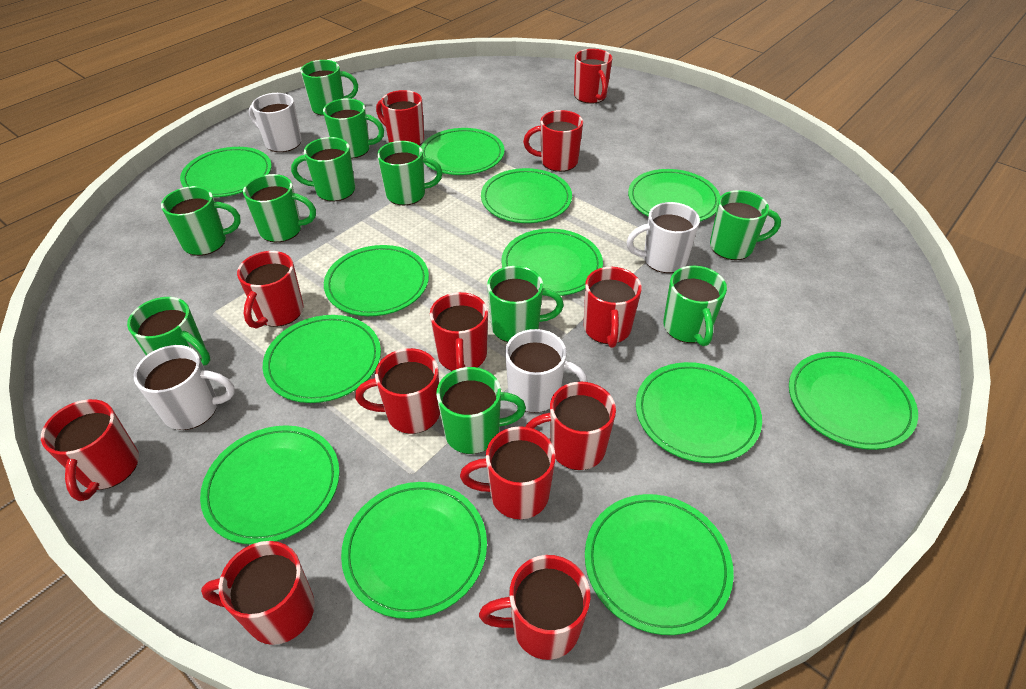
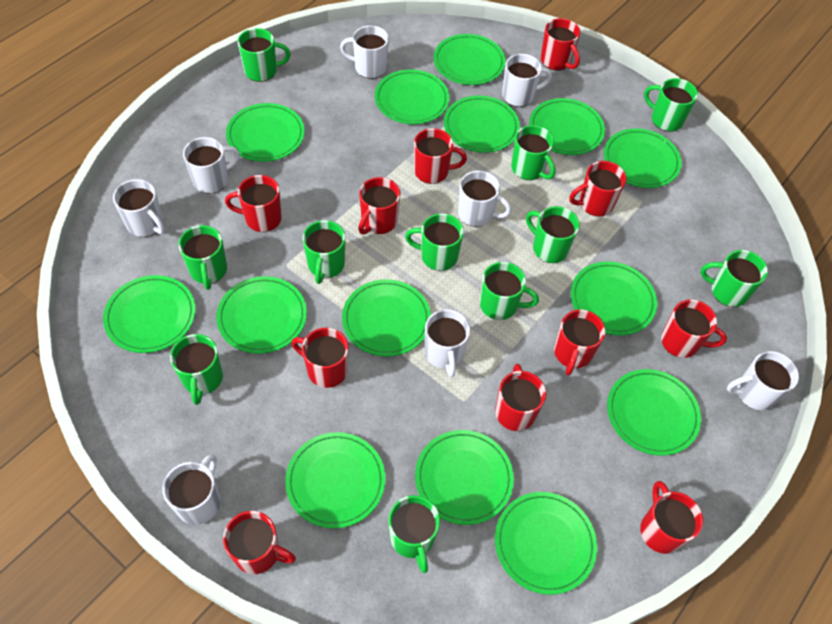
green plate: 12 -> 14
red mug: 12 -> 11
white mug: 4 -> 8

